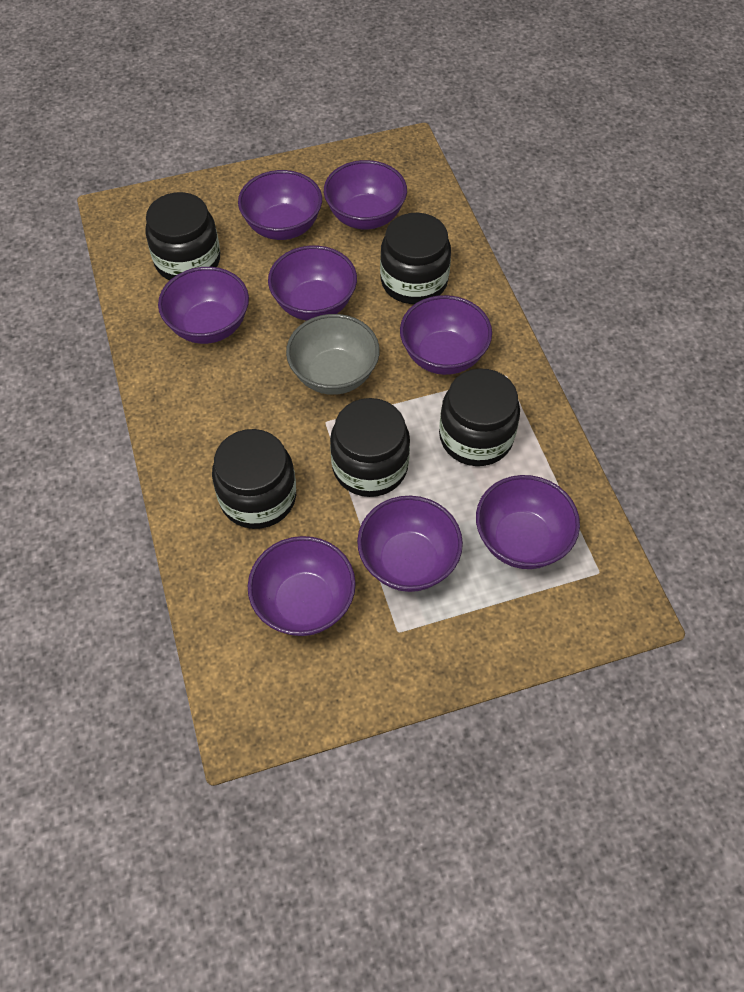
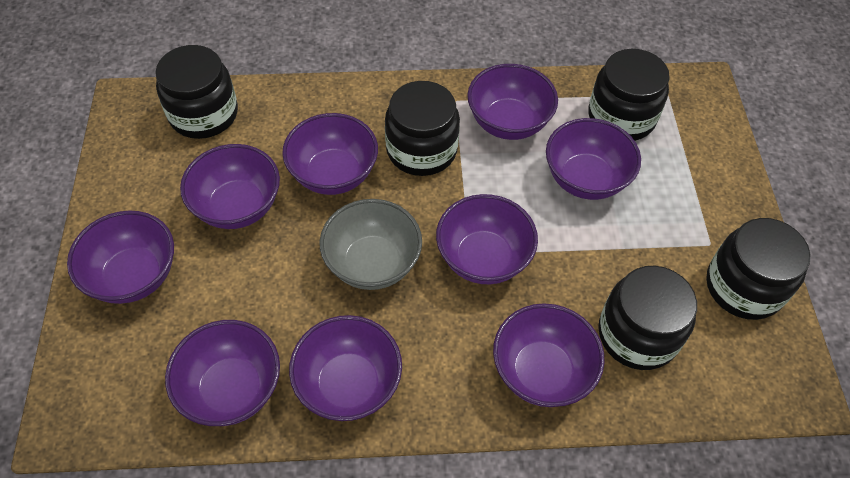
purple bowl: 8 -> 9

